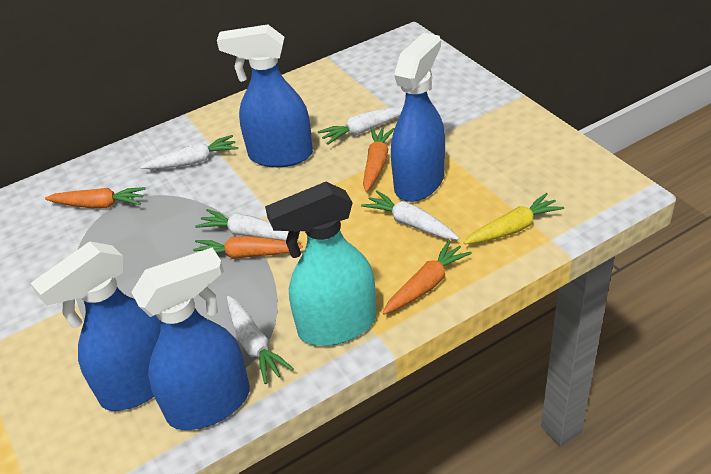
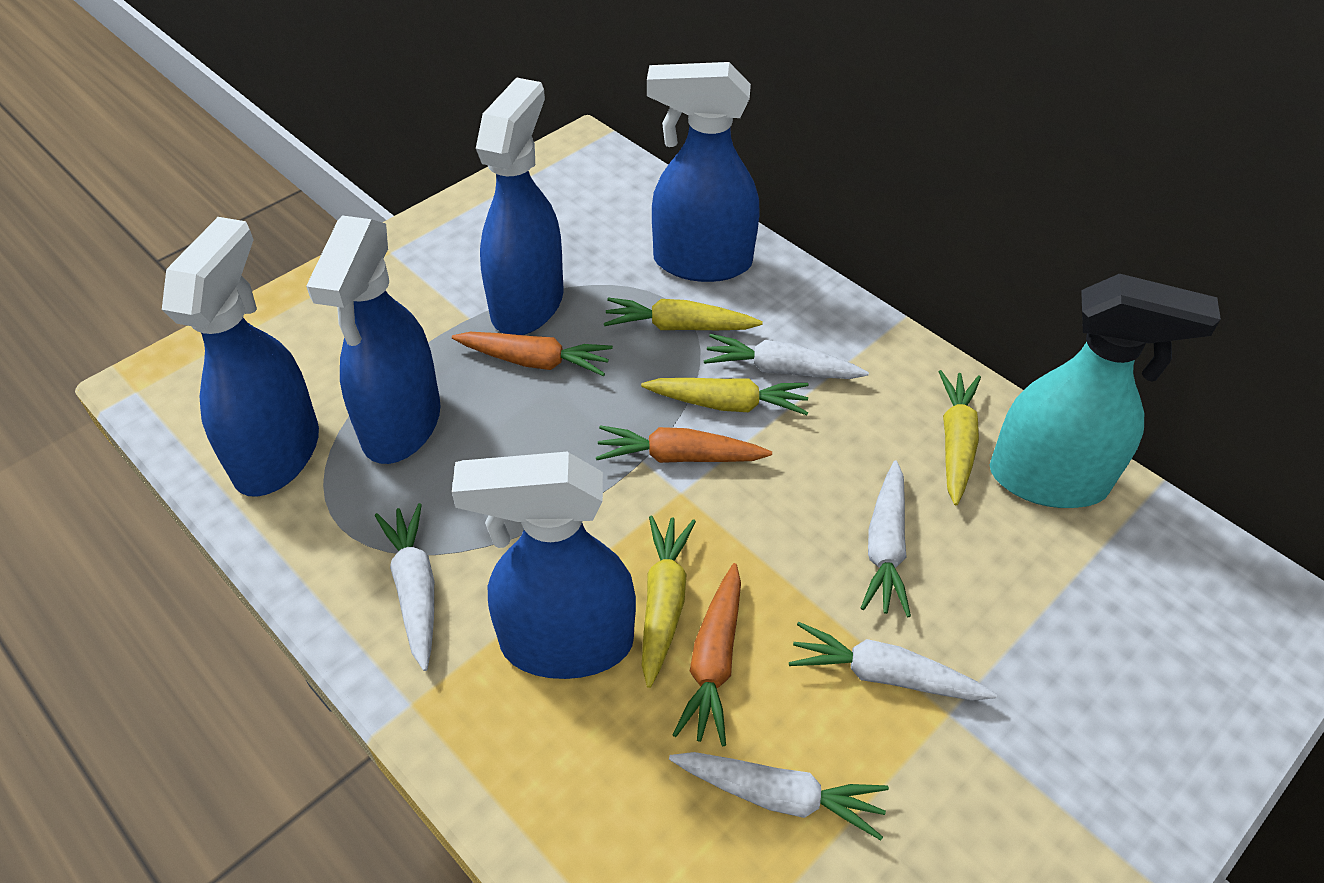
blue spray bottle: 4 -> 5
orange carrot: 4 -> 3
yellow carrot: 1 -> 4

